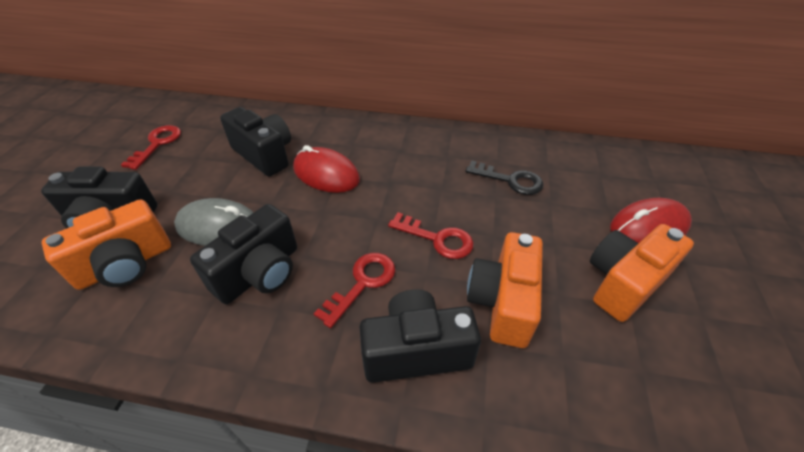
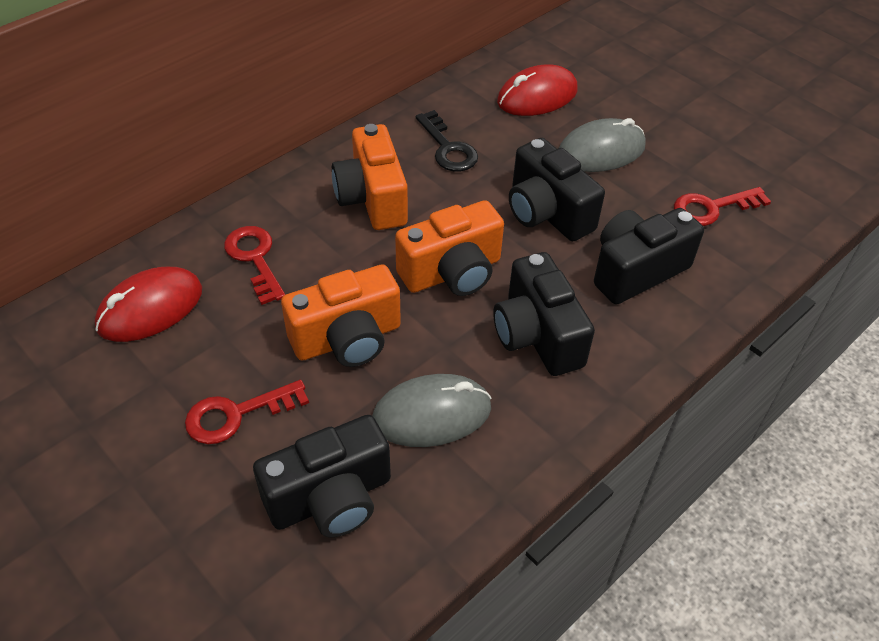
grey mouse: 1 -> 2

